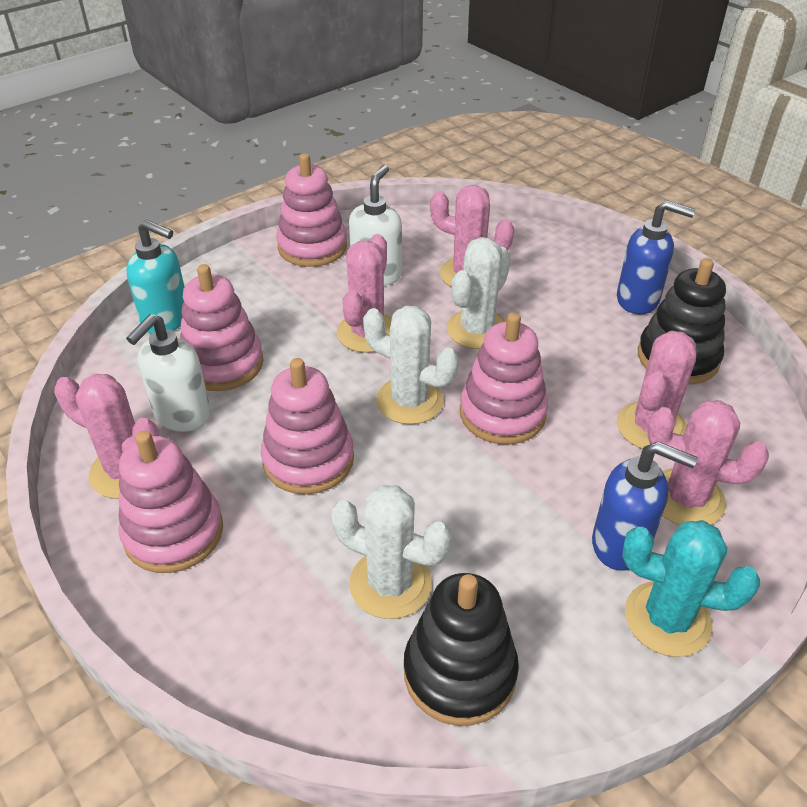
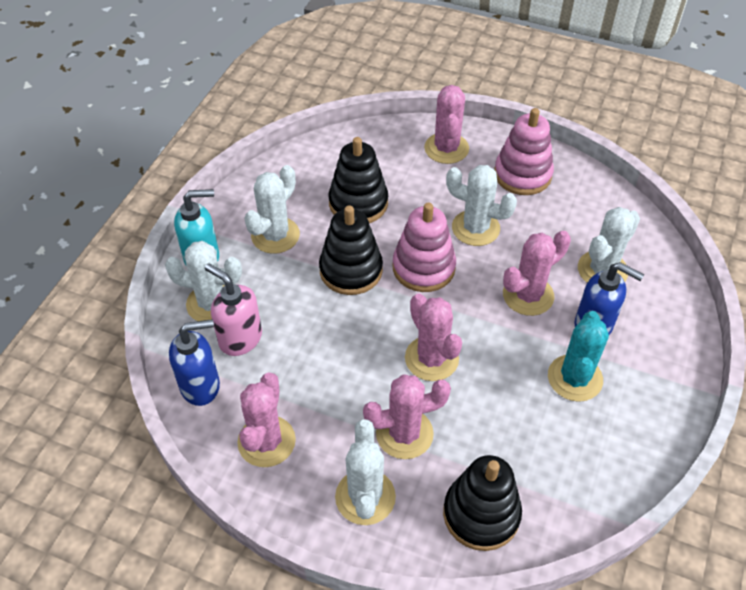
black stacking toy: 2 -> 3
pink soap dispenser: 0 -> 1
pink stacking toy: 5 -> 2
white cactus: 3 -> 5
white soap dispenser: 2 -> 0

